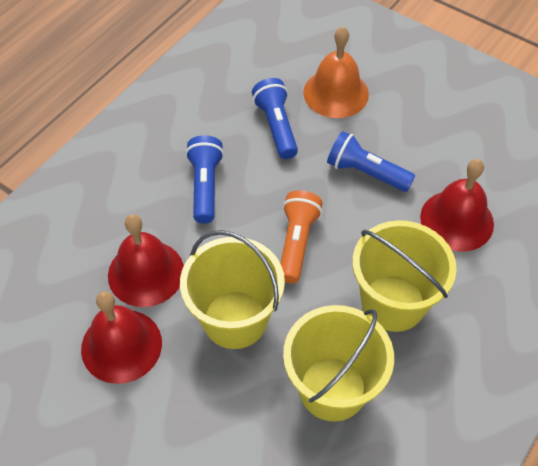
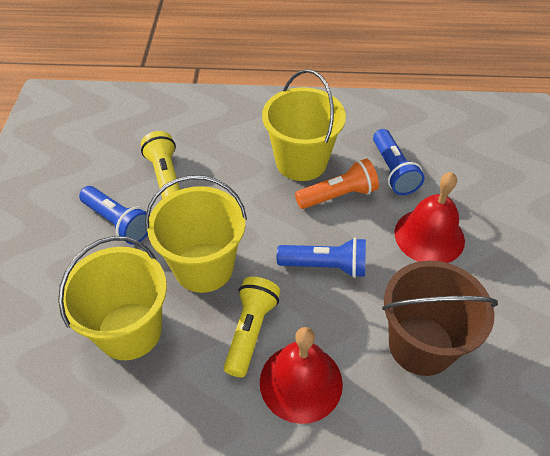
brown bucket: 0 -> 1
orange bell: 1 -> 0
red bell: 3 -> 2
yellow flashlight: 0 -> 2

